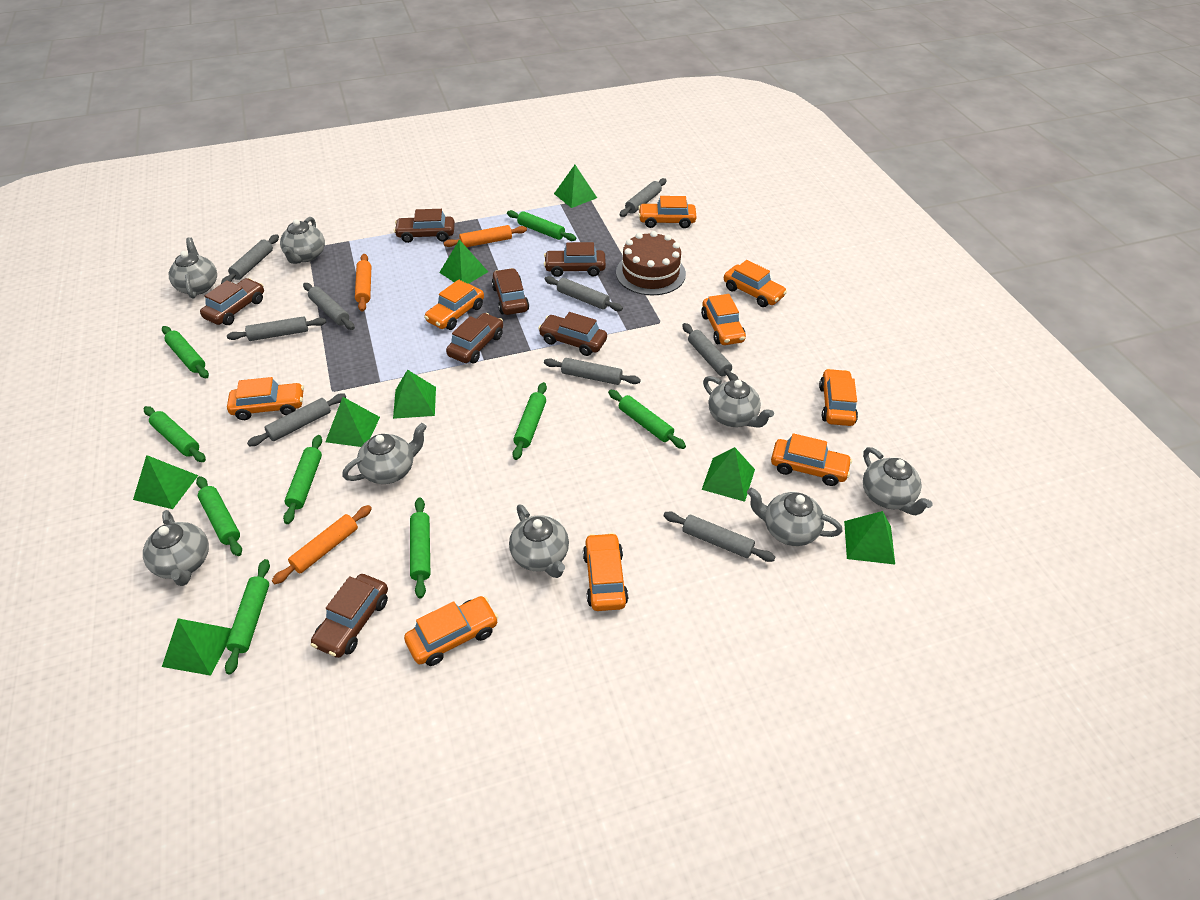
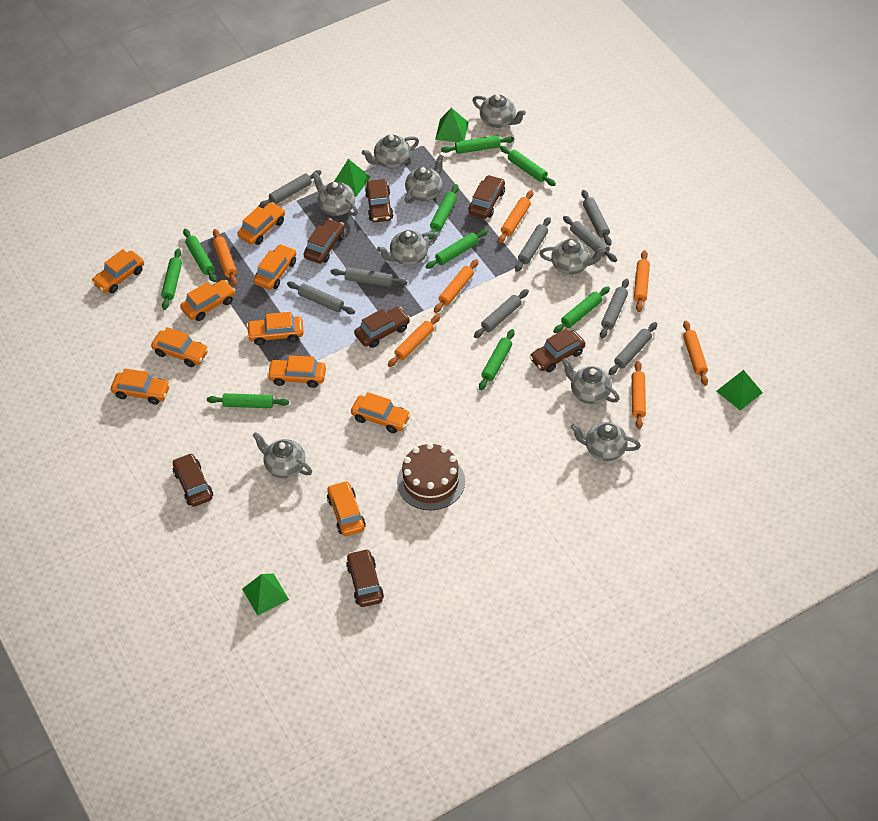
green pyramid: 8 -> 4
grey teapot: 8 -> 9
orange car: 9 -> 10
orange rolling pin: 3 -> 7

